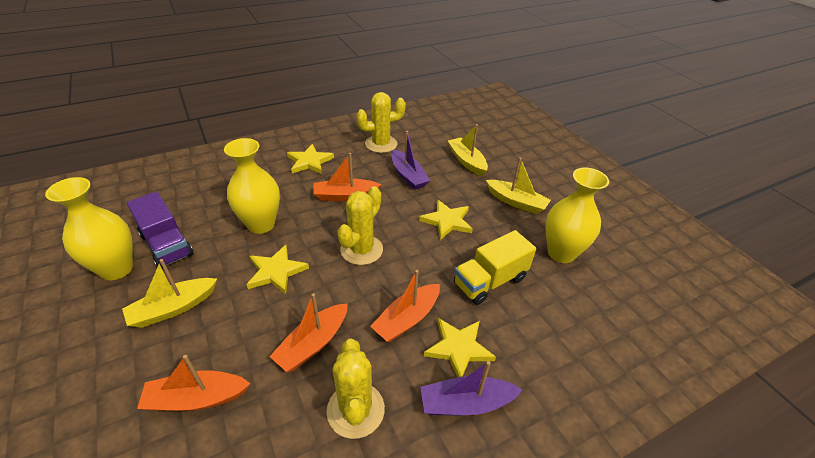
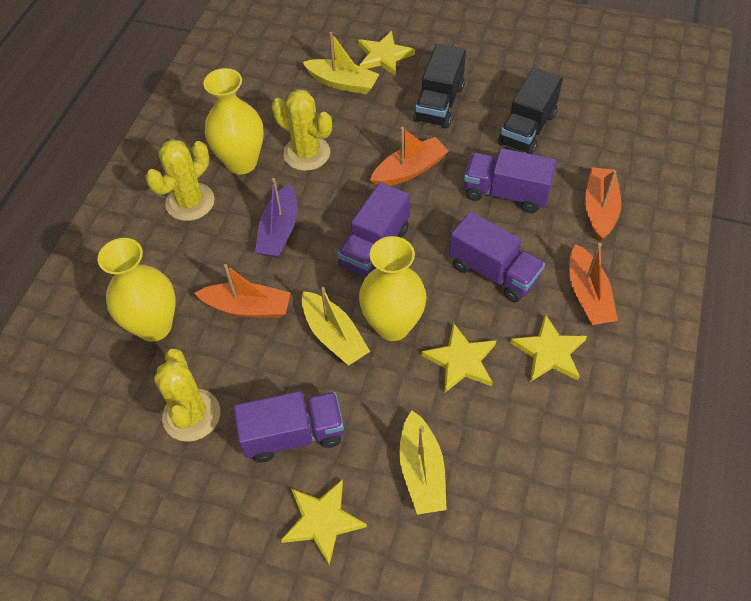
black truck: 0 -> 2
purple boat: 2 -> 1
purple truck: 1 -> 4
yellow truck: 1 -> 0

